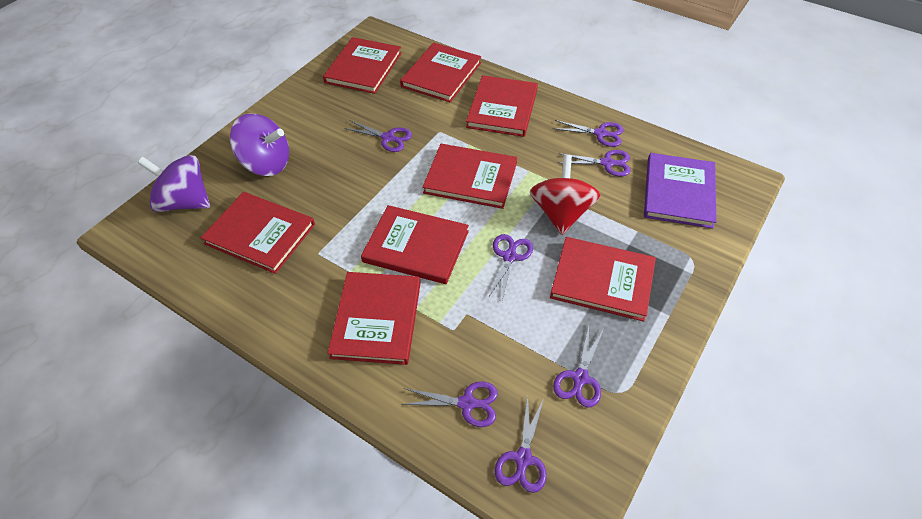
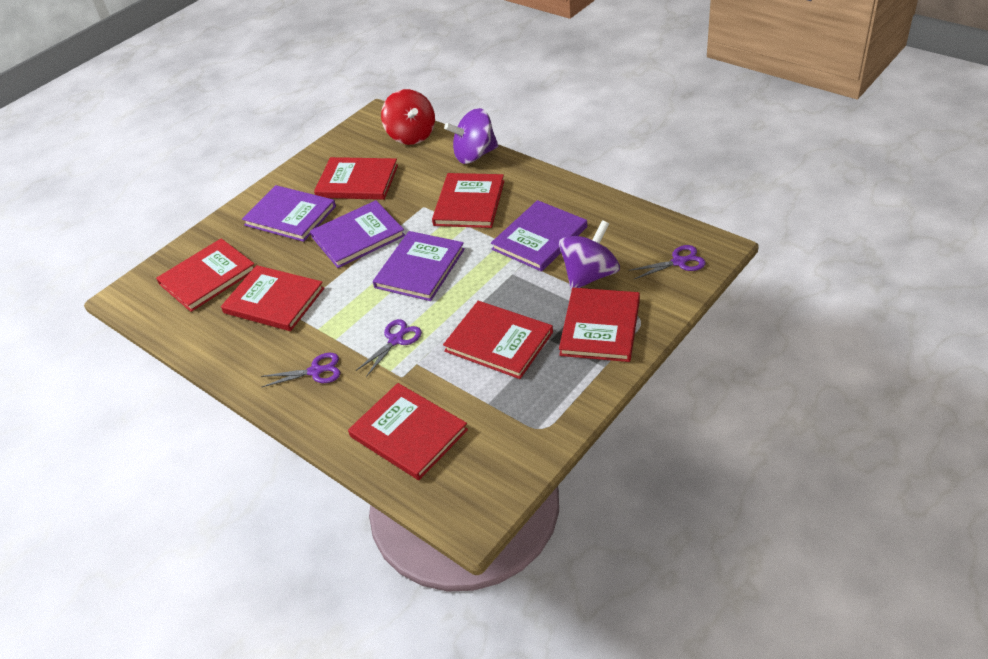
purple book: 1 -> 4
purple scissors: 7 -> 3
red book: 8 -> 7

